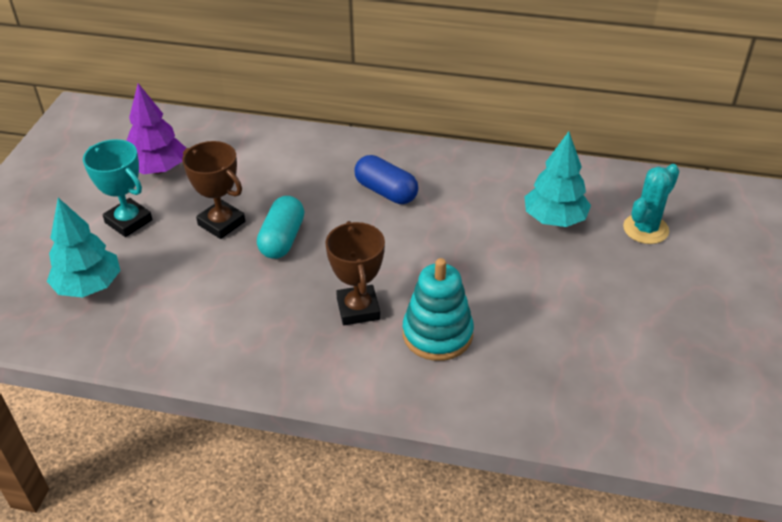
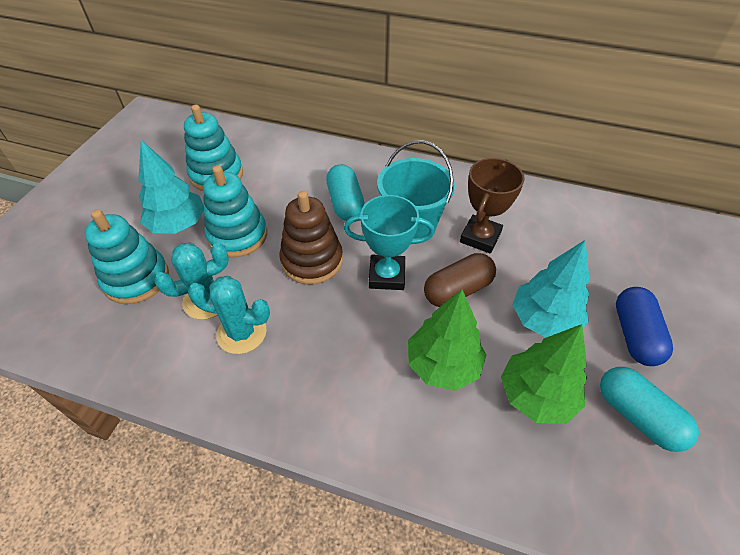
brown capsule: 0 -> 1
brown stacking toy: 0 -> 1
brown trophy: 2 -> 1
green tree: 0 -> 2
purple tree: 1 -> 0
turquoise bucket: 0 -> 1
turquoise cactus: 1 -> 2
turquoise capsule: 1 -> 2
turquoise stacking toy: 1 -> 3

